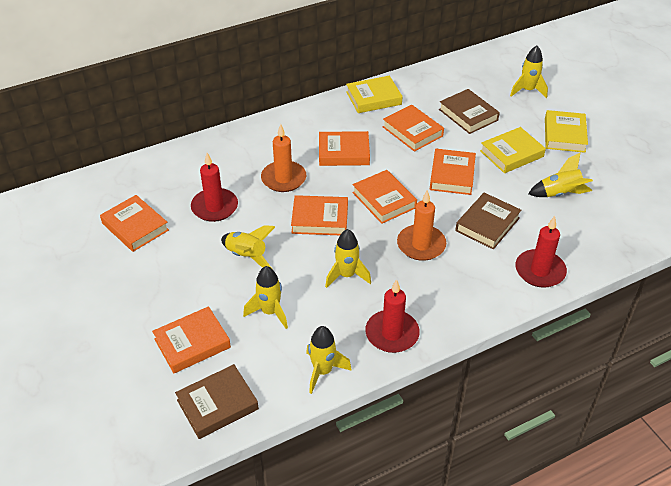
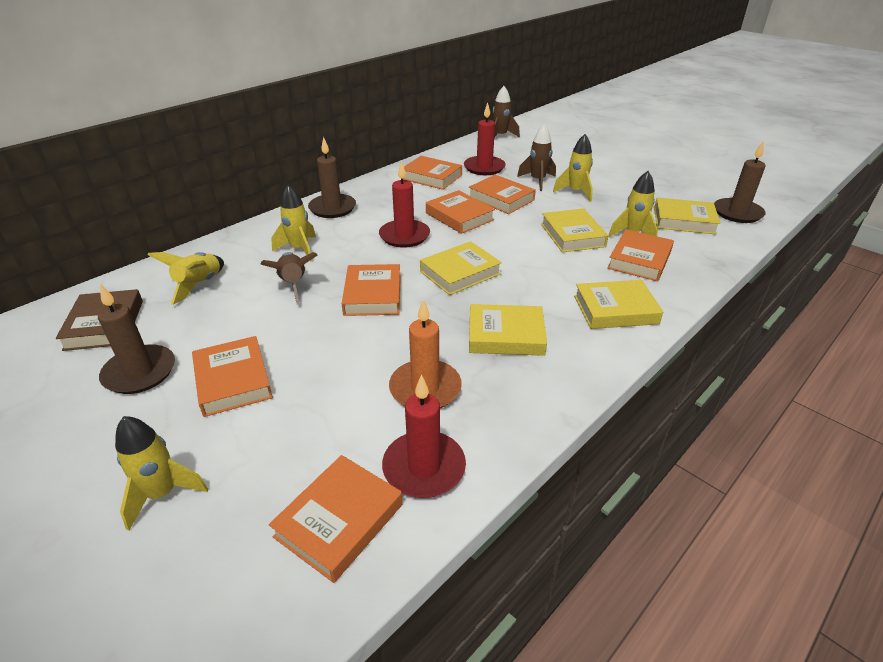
brown book: 3 -> 1
brown candle: 0 -> 3
brown rocket: 0 -> 3
orange candle: 2 -> 1
yellow book: 3 -> 5
yellow rocket: 6 -> 5

